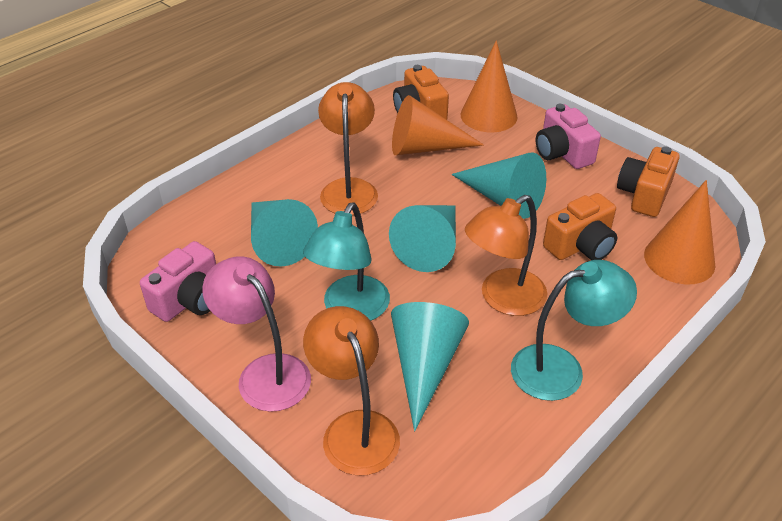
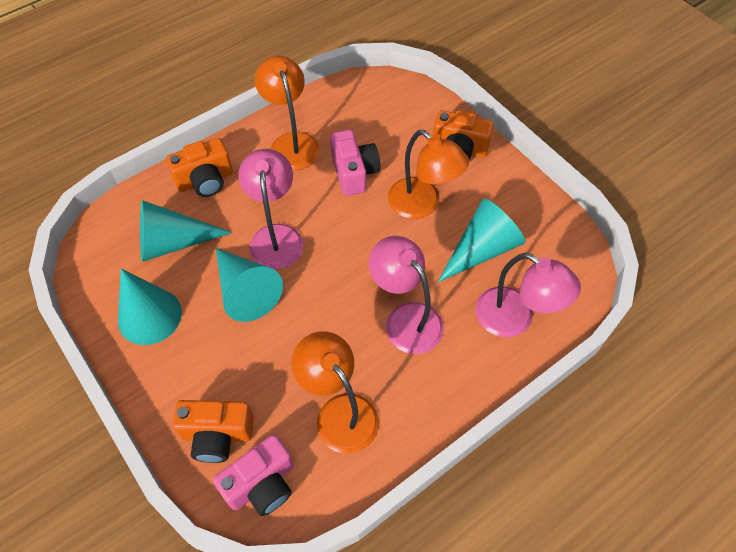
orange cone: 3 -> 0
pink lamp: 1 -> 3
turquoise lamp: 2 -> 0

